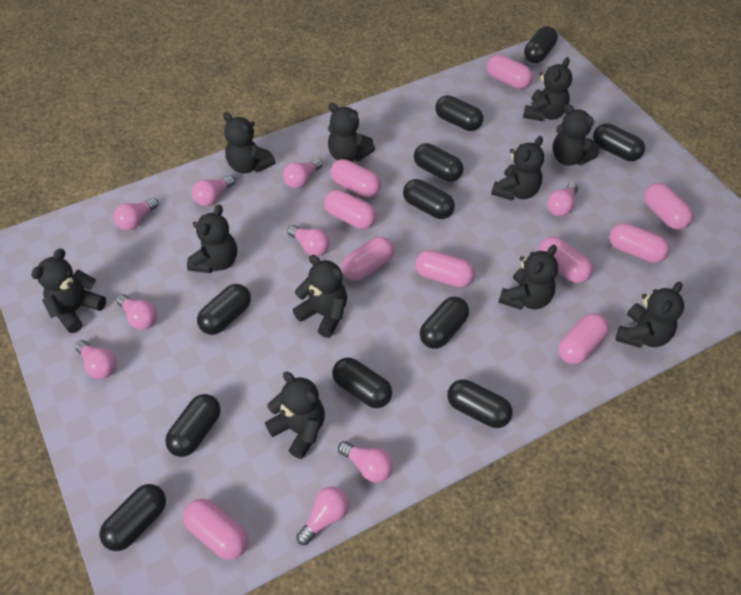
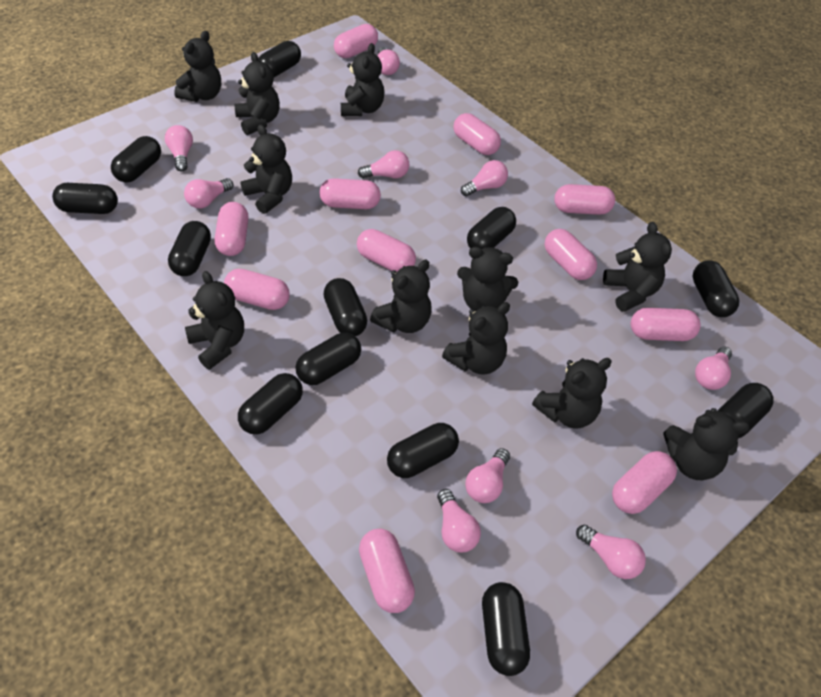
black capsule: 11 -> 12
pink capsule: 10 -> 11

